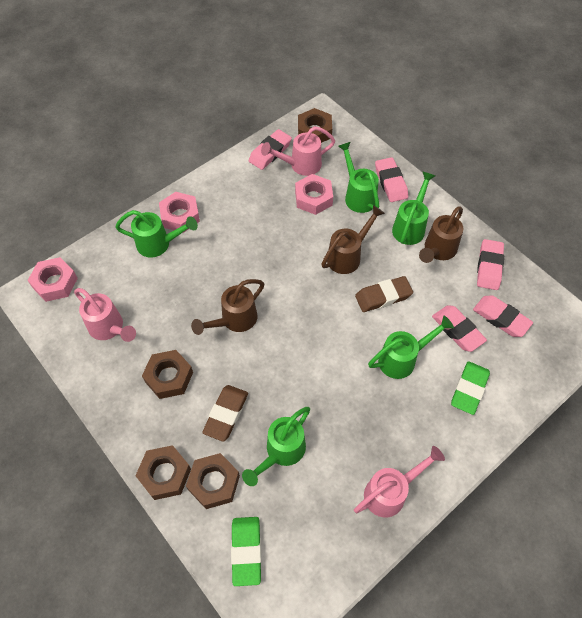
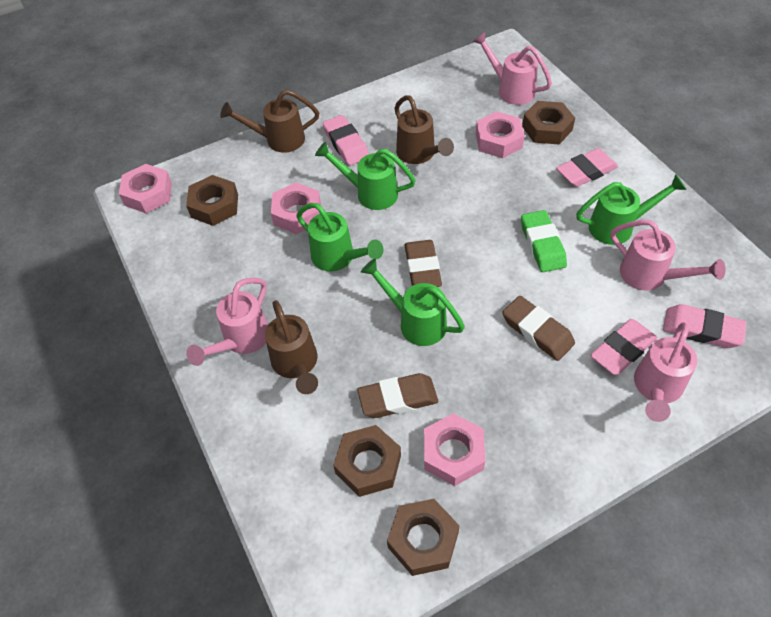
brown eraser: 2 -> 3
green eraser: 2 -> 1
green watering can: 5 -> 4
pink eraser: 5 -> 4
pink nut: 3 -> 4
pink watering can: 3 -> 4

